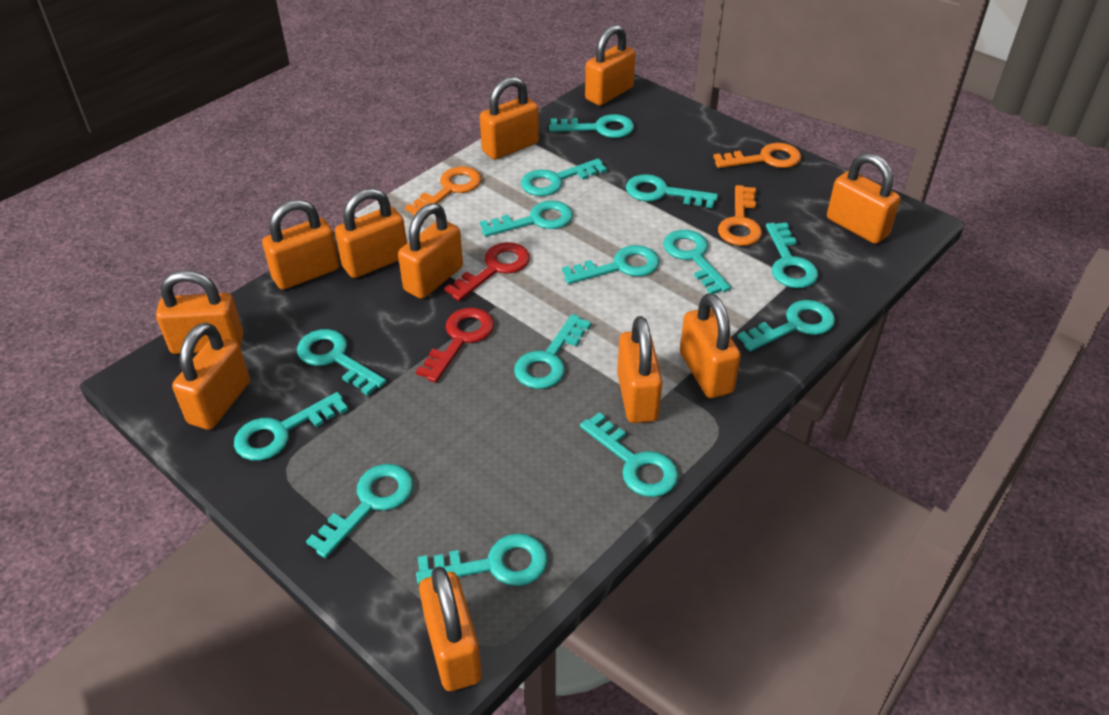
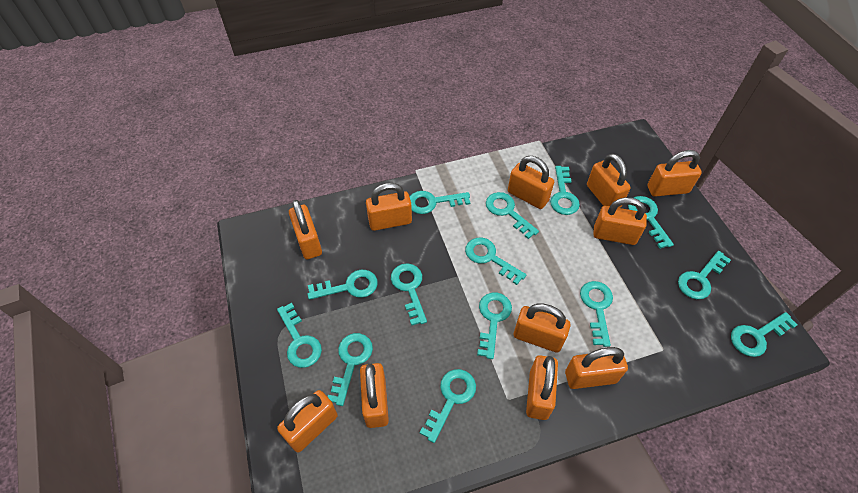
orange key: 3 -> 0
red key: 2 -> 0

